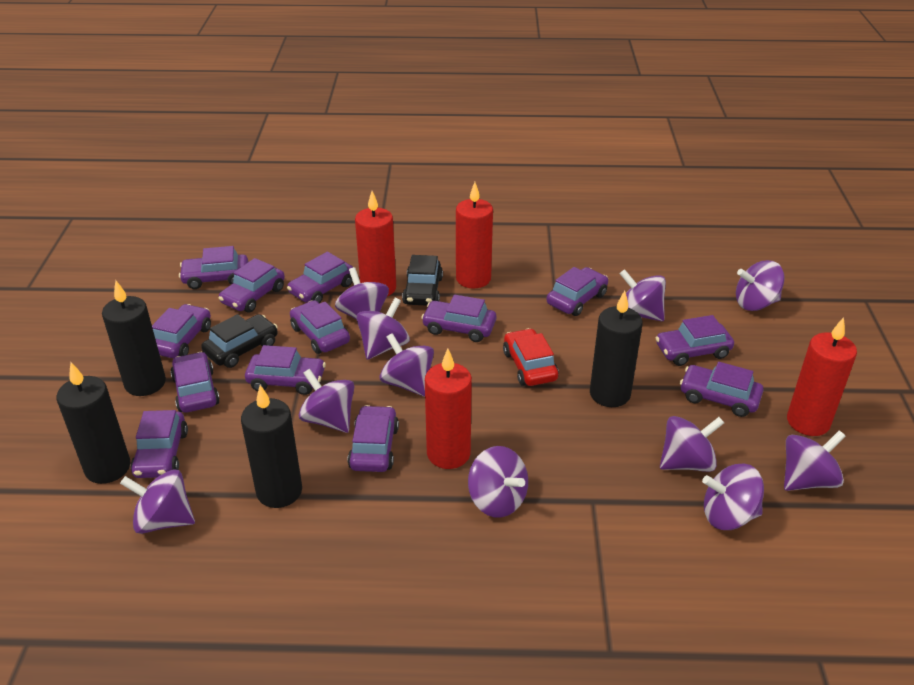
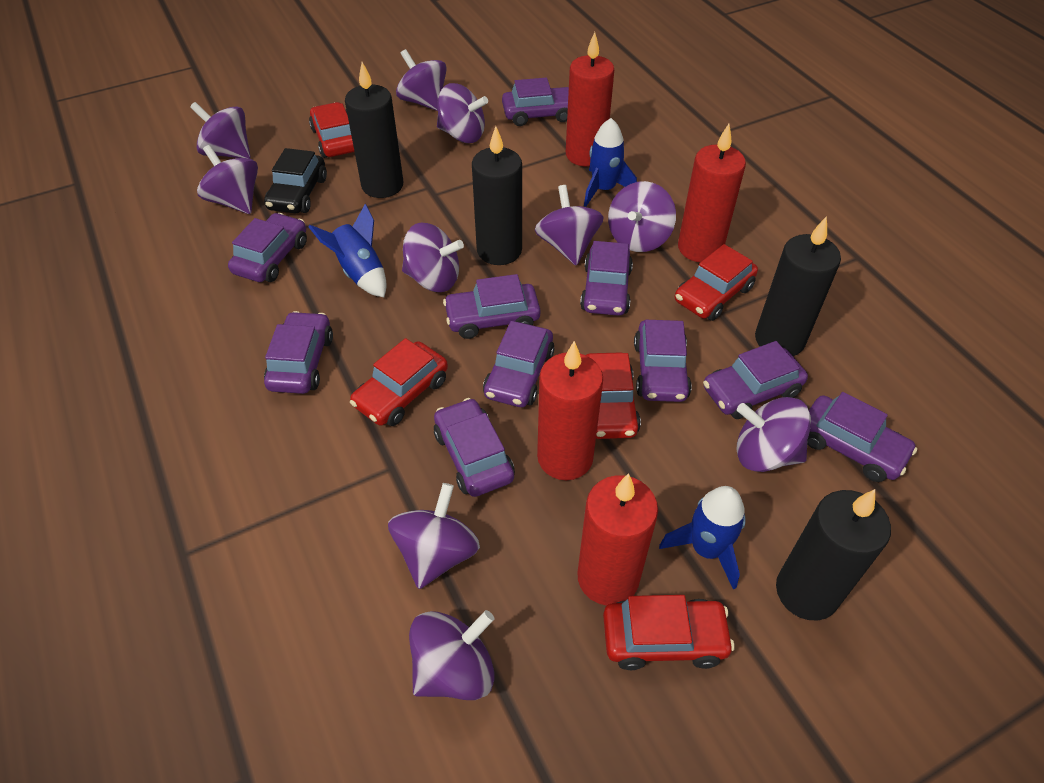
black car: 2 -> 1
blue rocket: 0 -> 3
purple car: 13 -> 10
purple spinning top: 11 -> 10
red car: 1 -> 5

